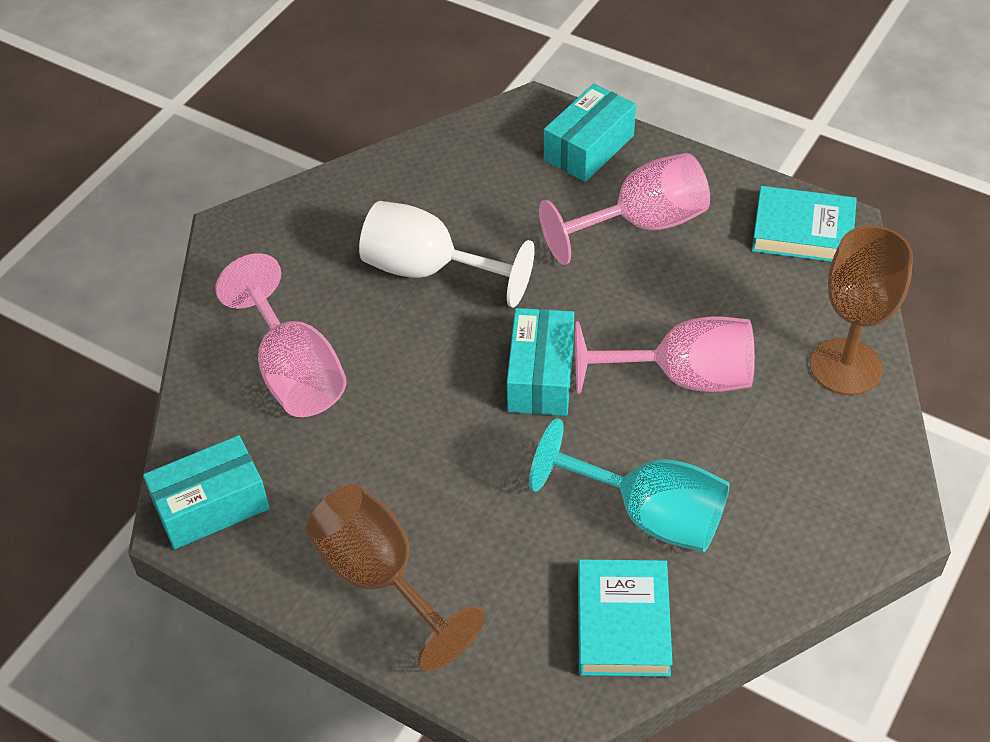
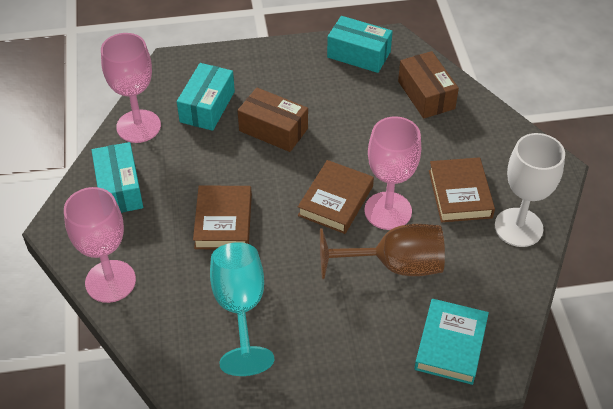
brown book: 0 -> 3
brown box: 0 -> 2
brown goblet: 2 -> 1
turquoise book: 2 -> 1

